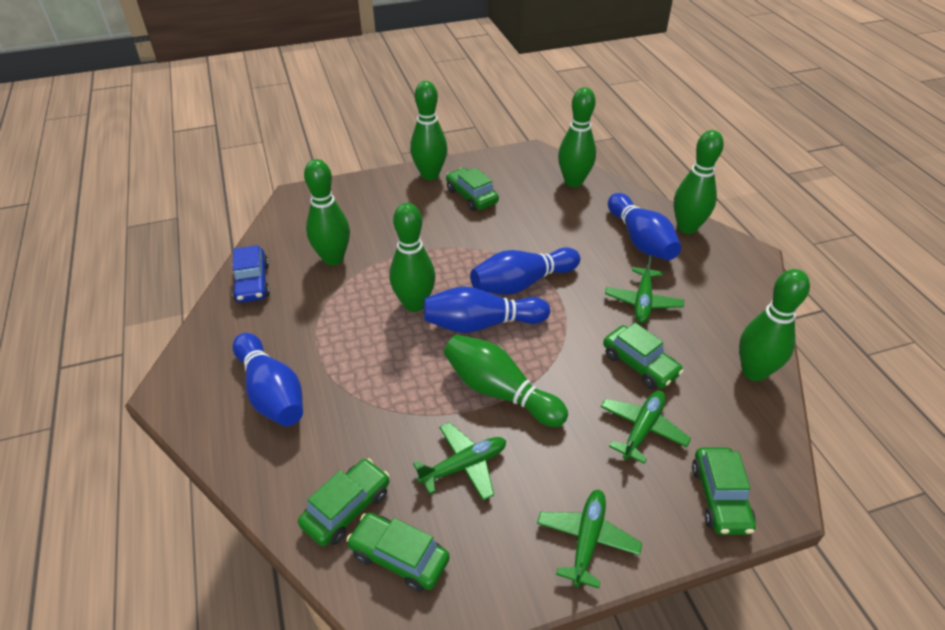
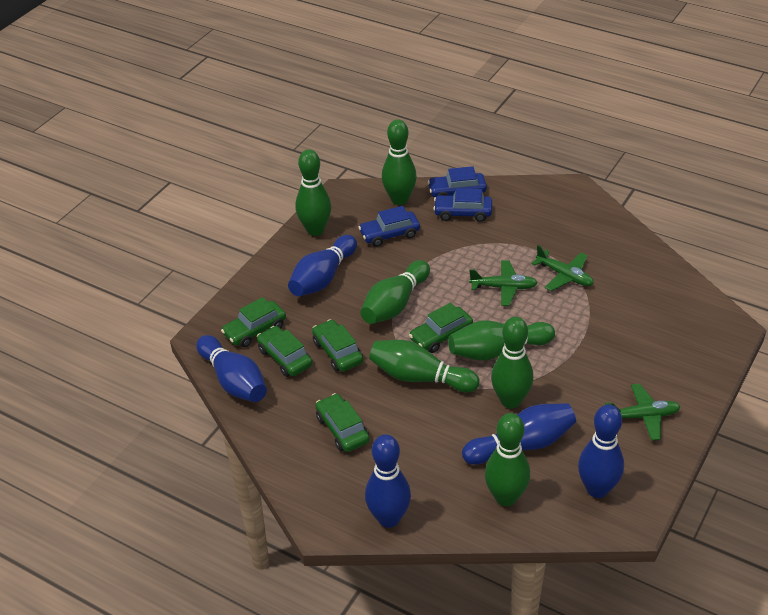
blue bowling pin: 4 -> 5
blue car: 1 -> 3
green plane: 4 -> 3

